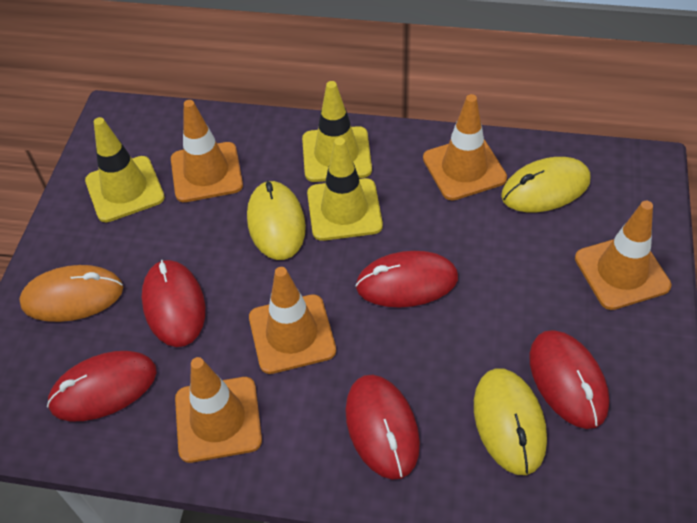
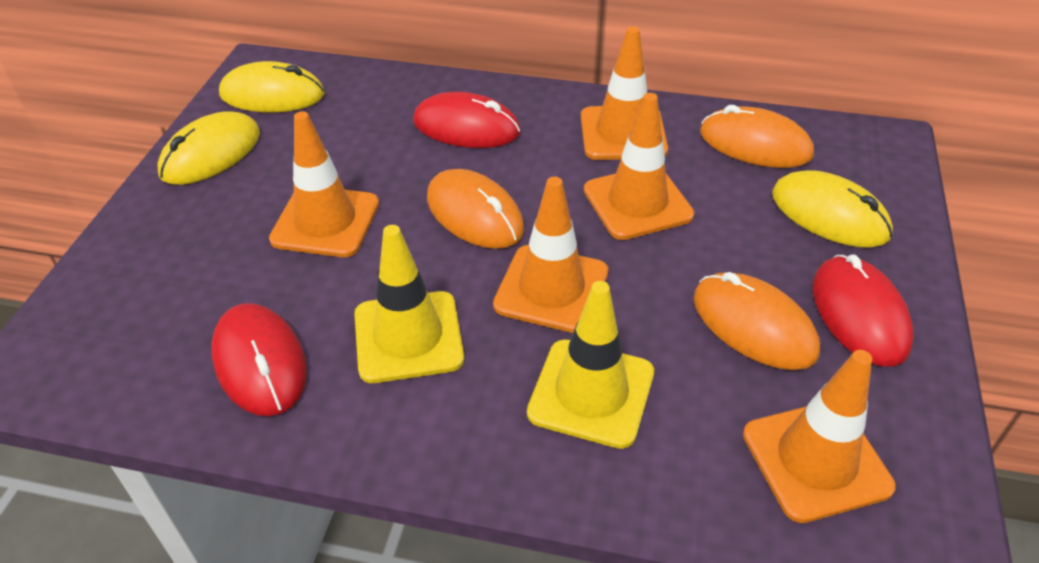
orange mouse: 1 -> 3
red mouse: 5 -> 3
yellow traffic cone: 3 -> 2

